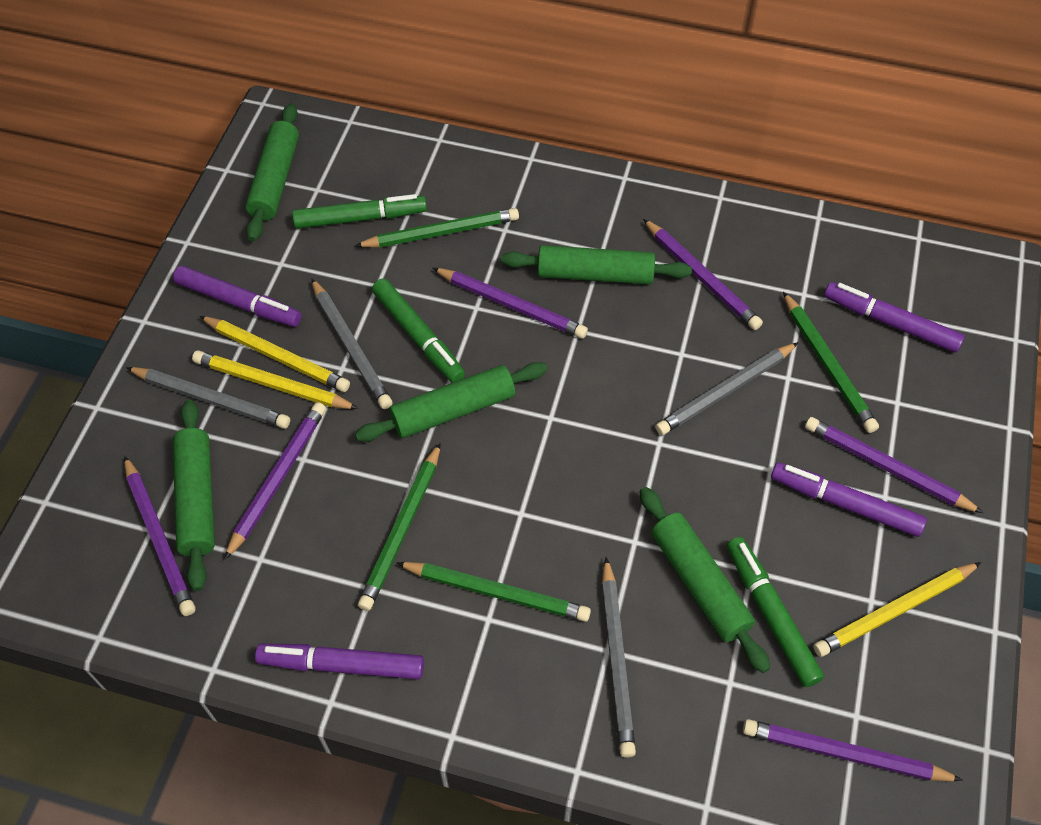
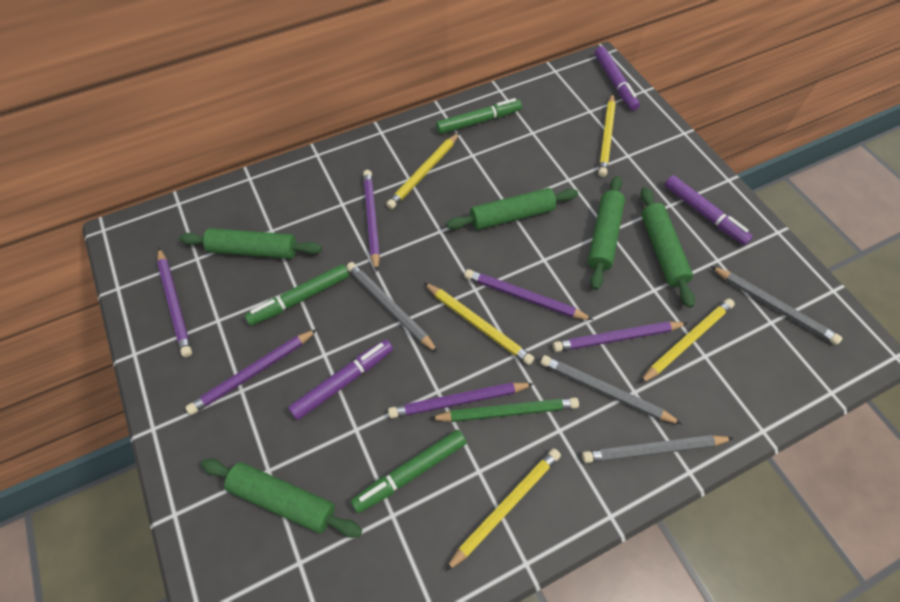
green pencil: 4 -> 1
purple marker: 4 -> 3
yellow pencil: 3 -> 5

